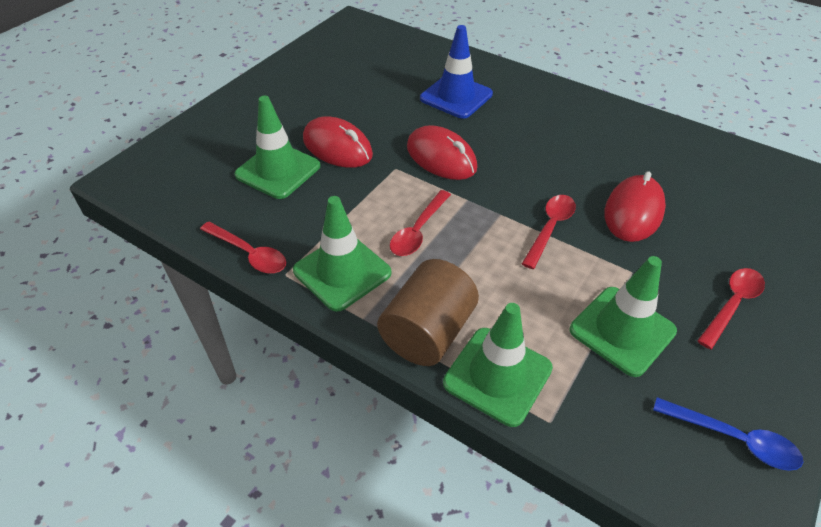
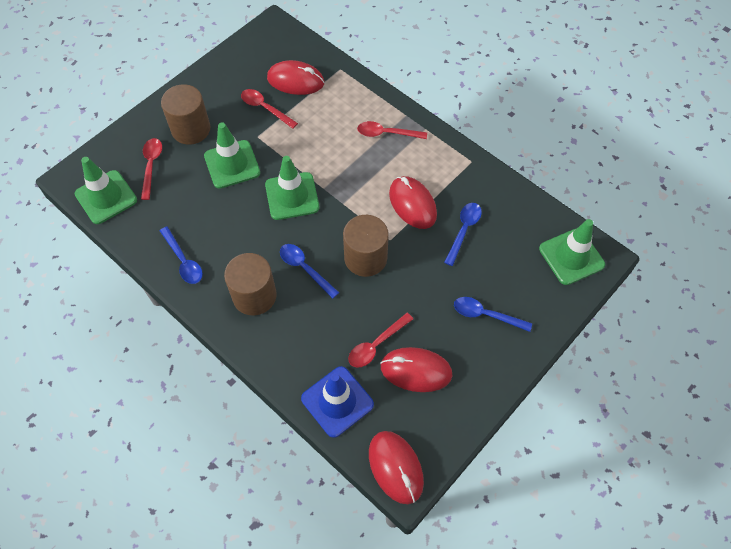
blue spoon: 1 -> 4
brown cylinder: 1 -> 3
red mouse: 3 -> 4

